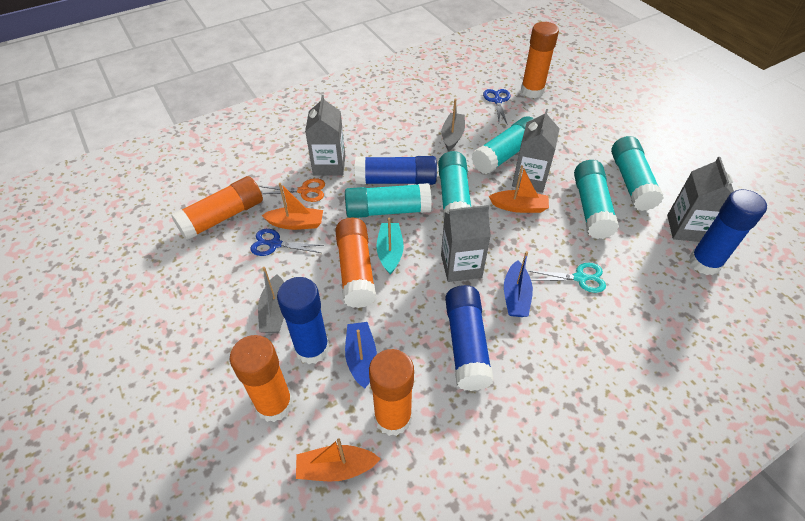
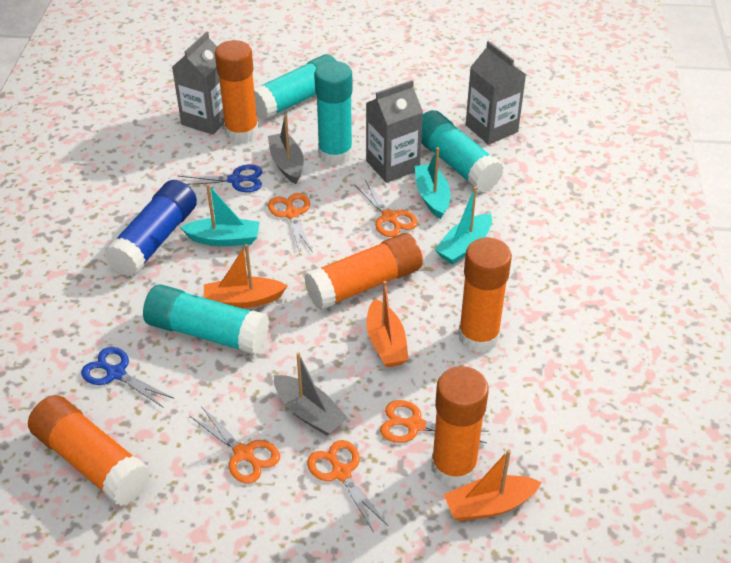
blue boat: 2 -> 0
blue glue stick: 4 -> 1
grey carton: 4 -> 3
orange scissors: 1 -> 5
turquoise boat: 1 -> 3
turquoise glue stick: 5 -> 4
turquoise scissors: 1 -> 0

